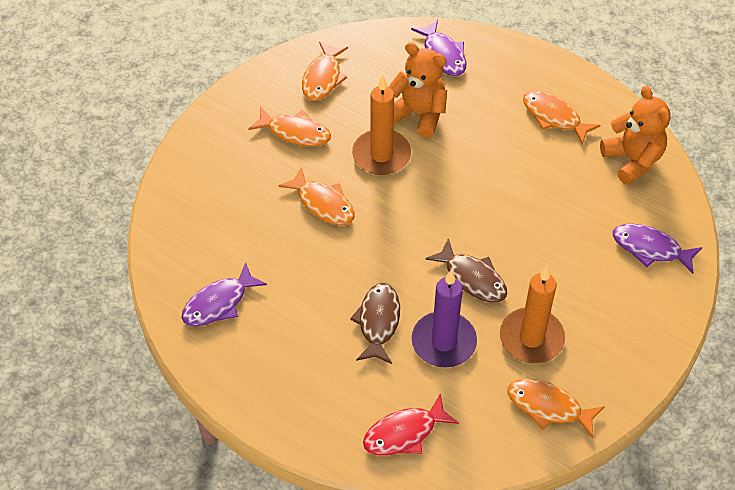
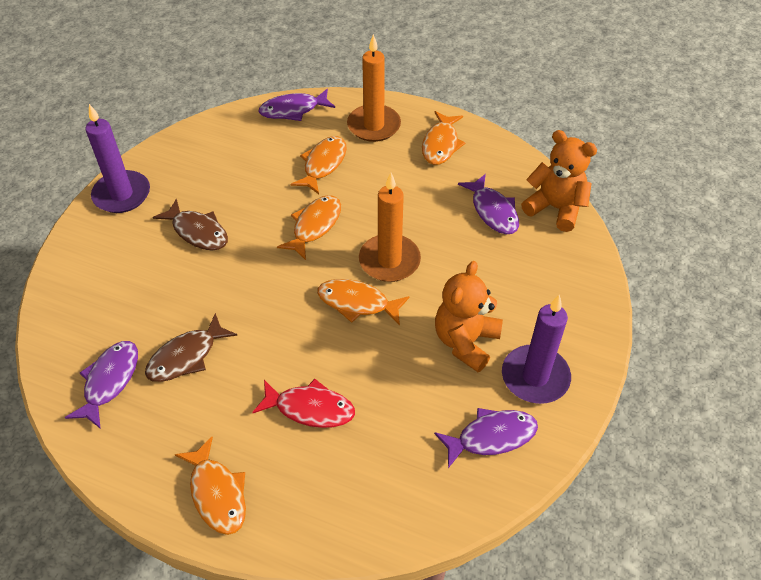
purple candle: 1 -> 2
purple fish: 3 -> 4

